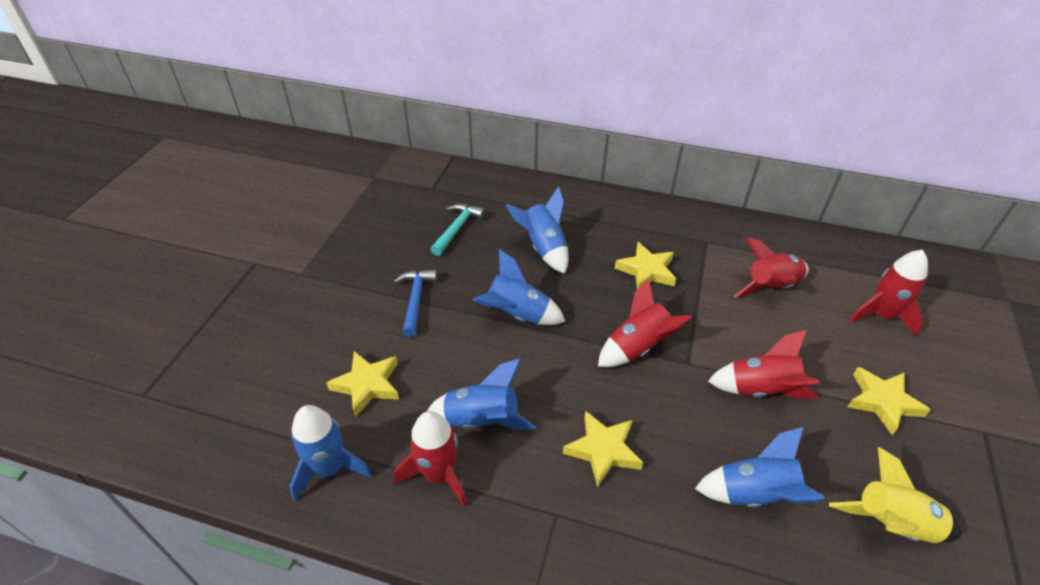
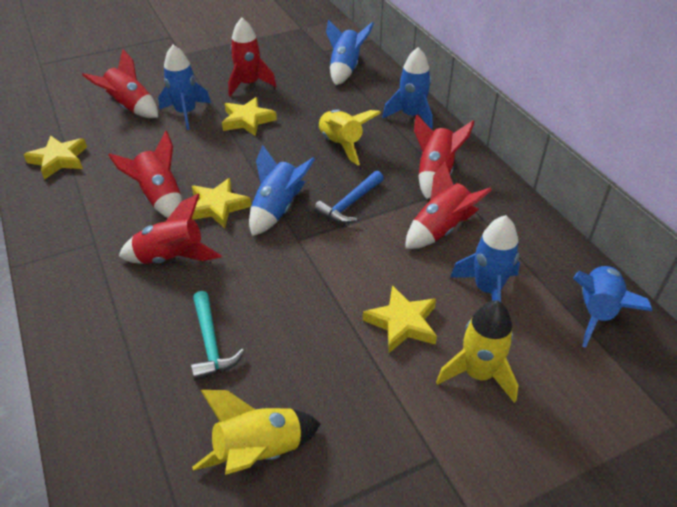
blue rocket: 5 -> 6
red rocket: 5 -> 6
yellow rocket: 1 -> 3

